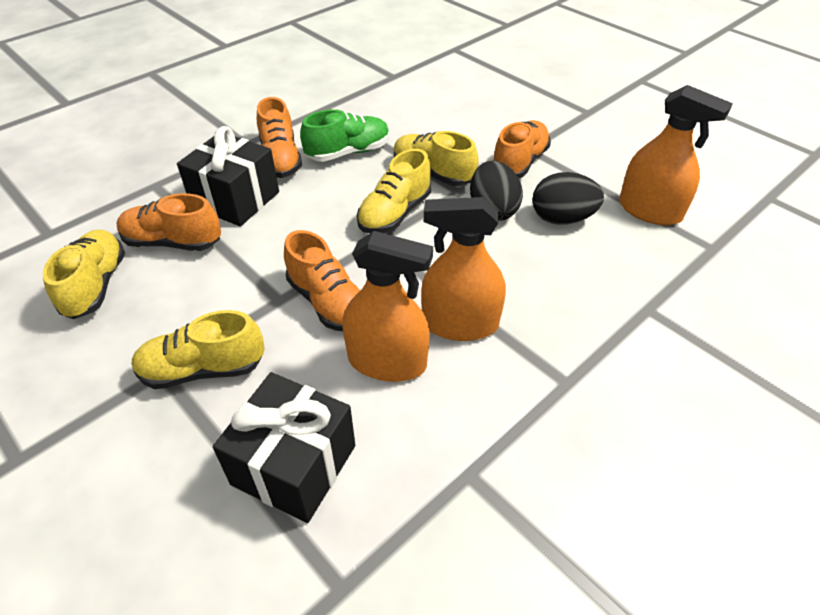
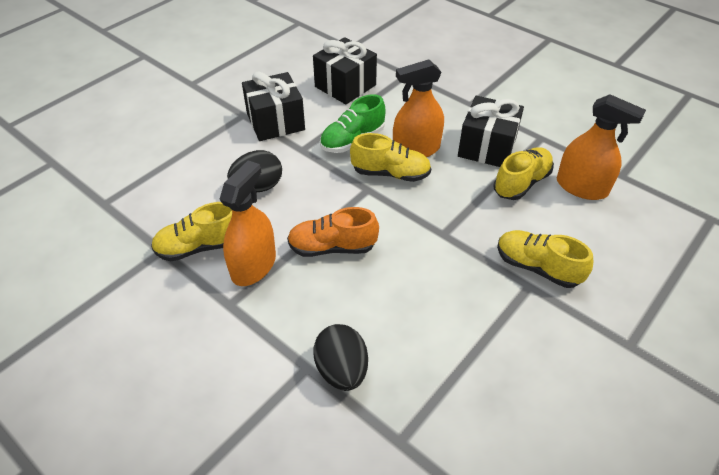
black gift: 2 -> 3
orange shoe: 4 -> 1

